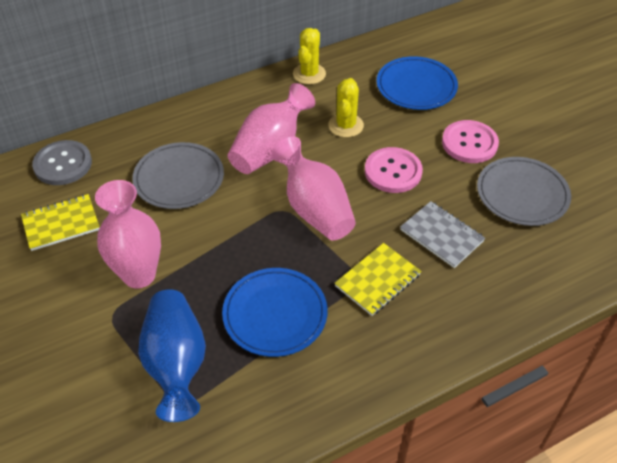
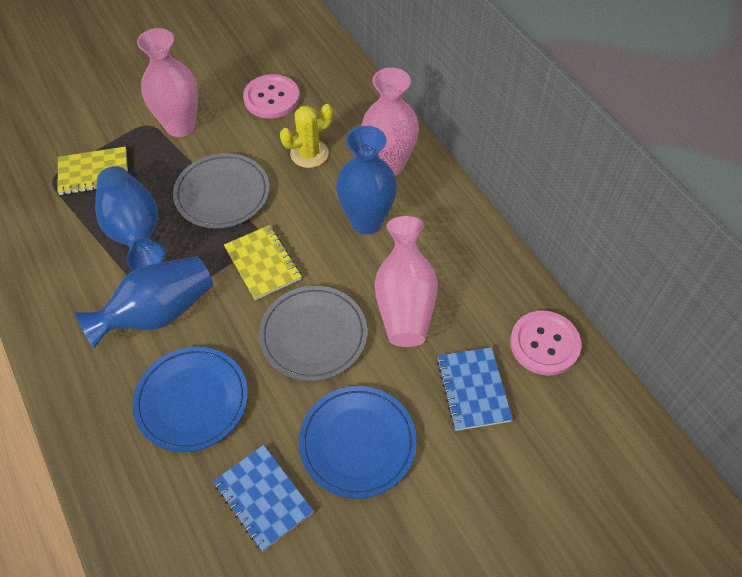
blue notebook: 0 -> 2
blue vase: 1 -> 3
grey button: 1 -> 0
grey notebook: 1 -> 0
yellow cactus: 2 -> 1

